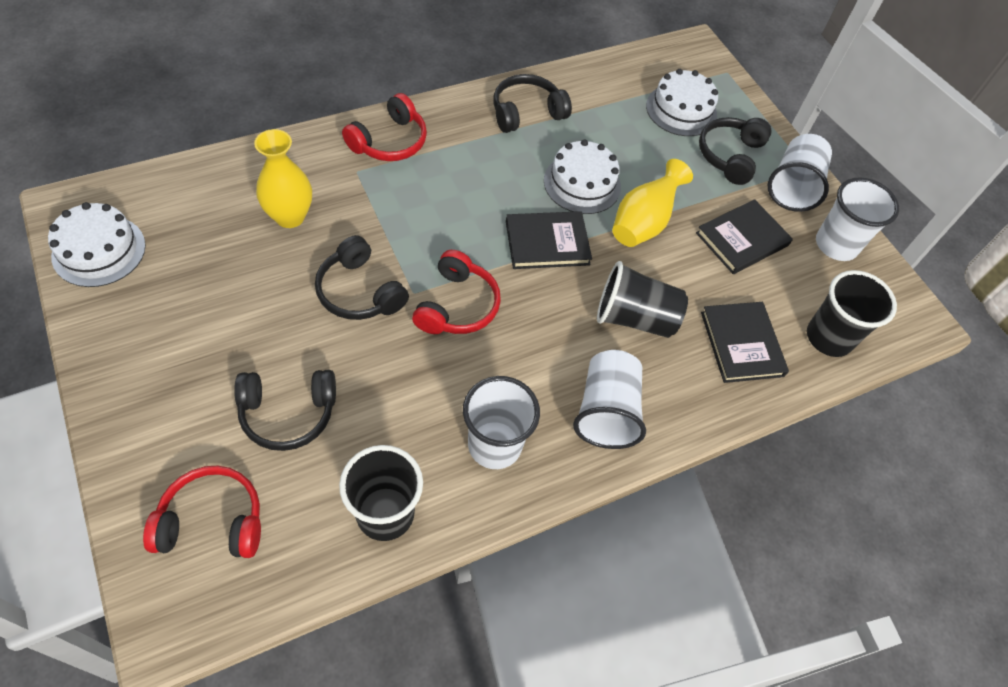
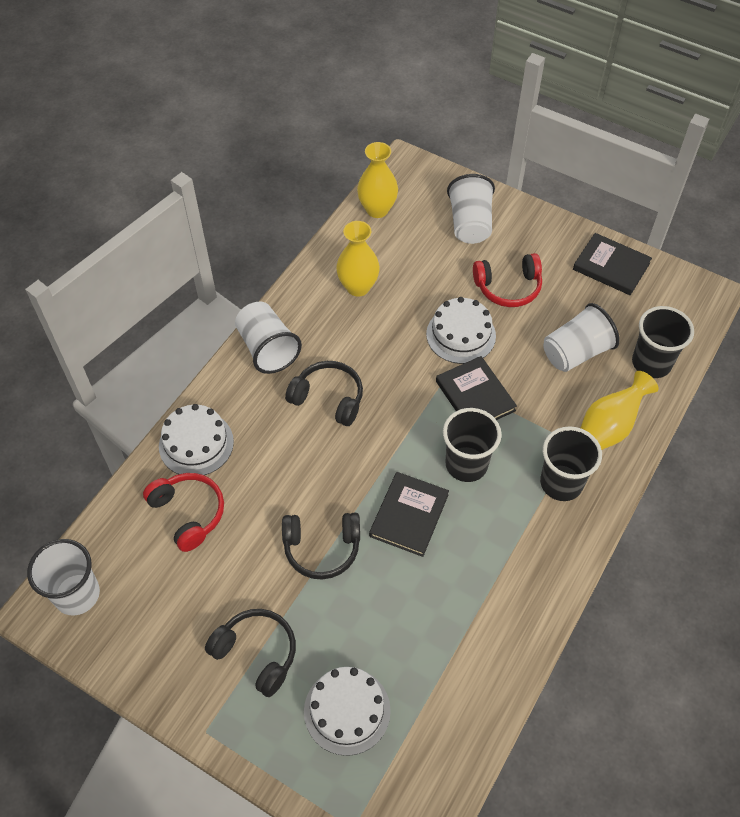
black headphones: 4 -> 3
red headphones: 3 -> 2
yellow vase: 2 -> 3

